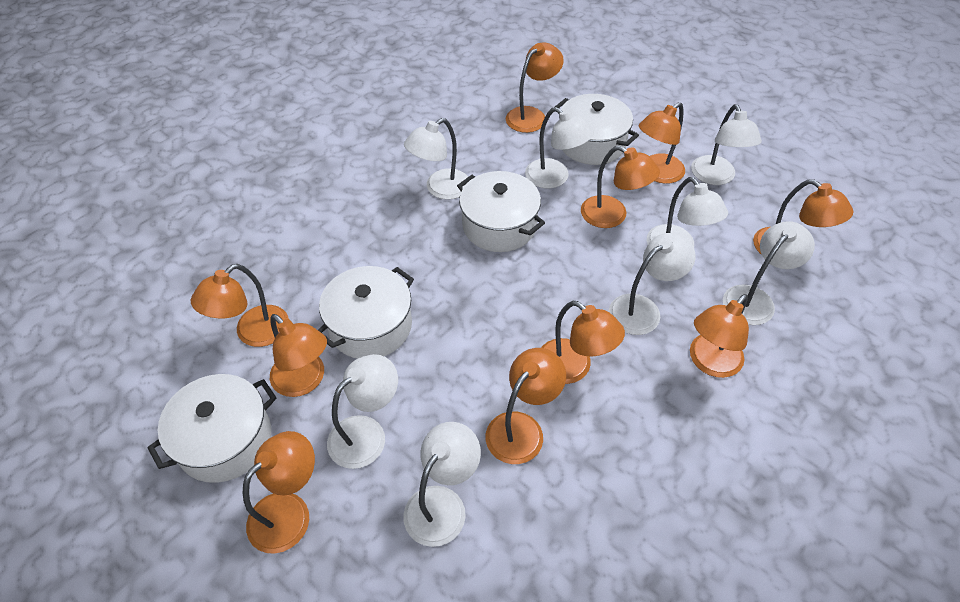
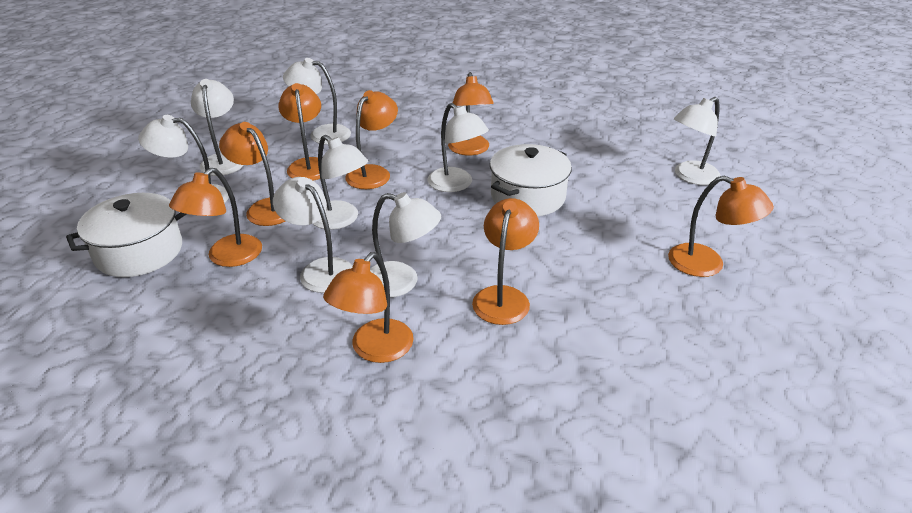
orange lamp: 10 -> 8
white pot: 4 -> 2

